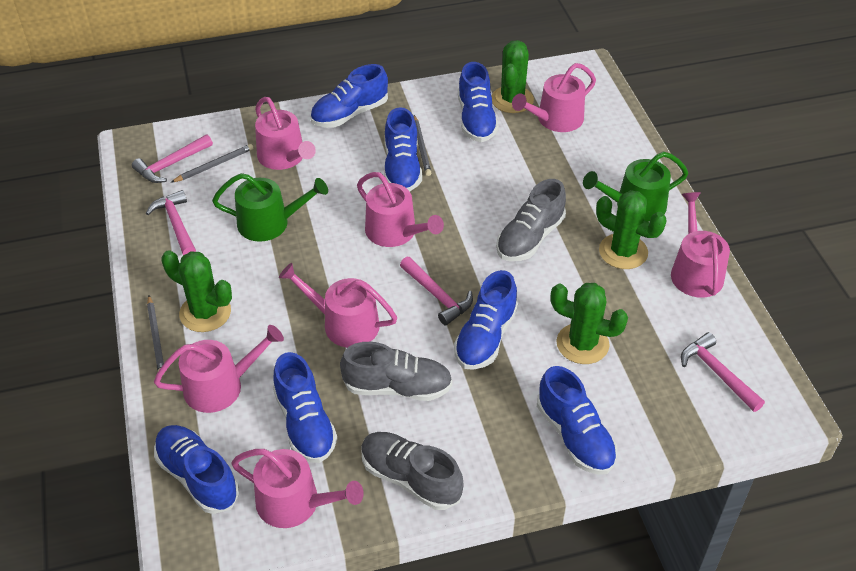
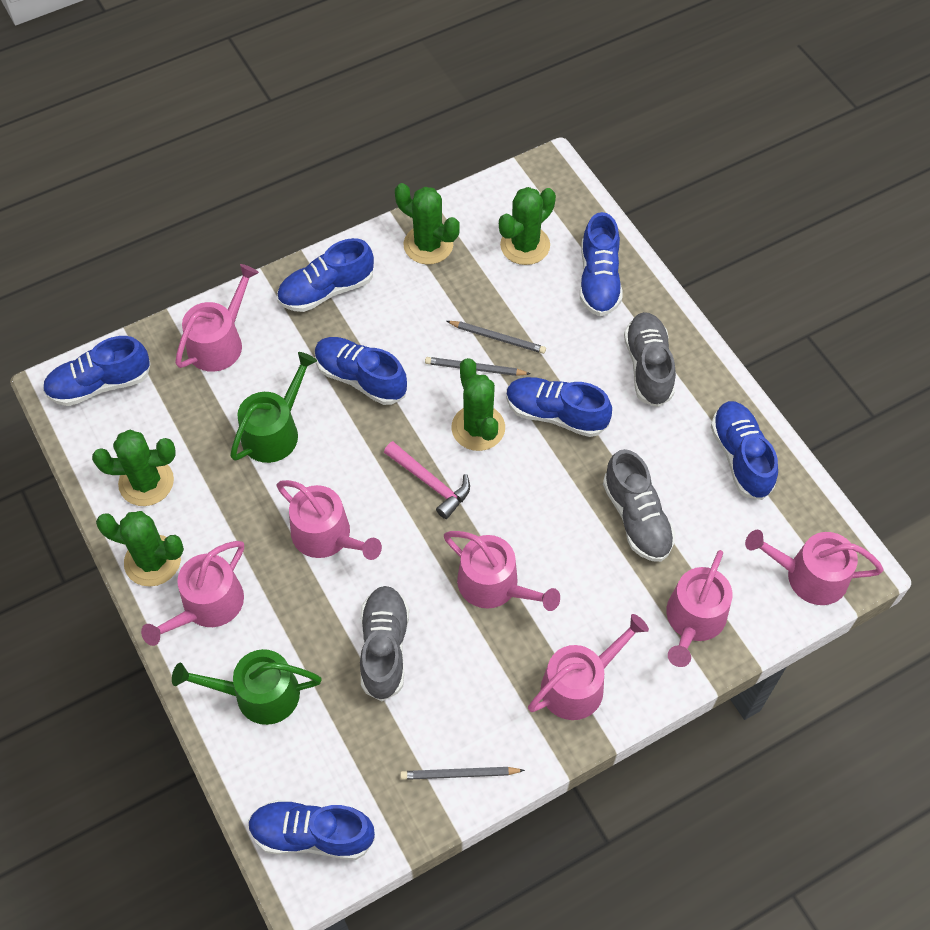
green cactus: 4 -> 5
pink hammer: 4 -> 1

